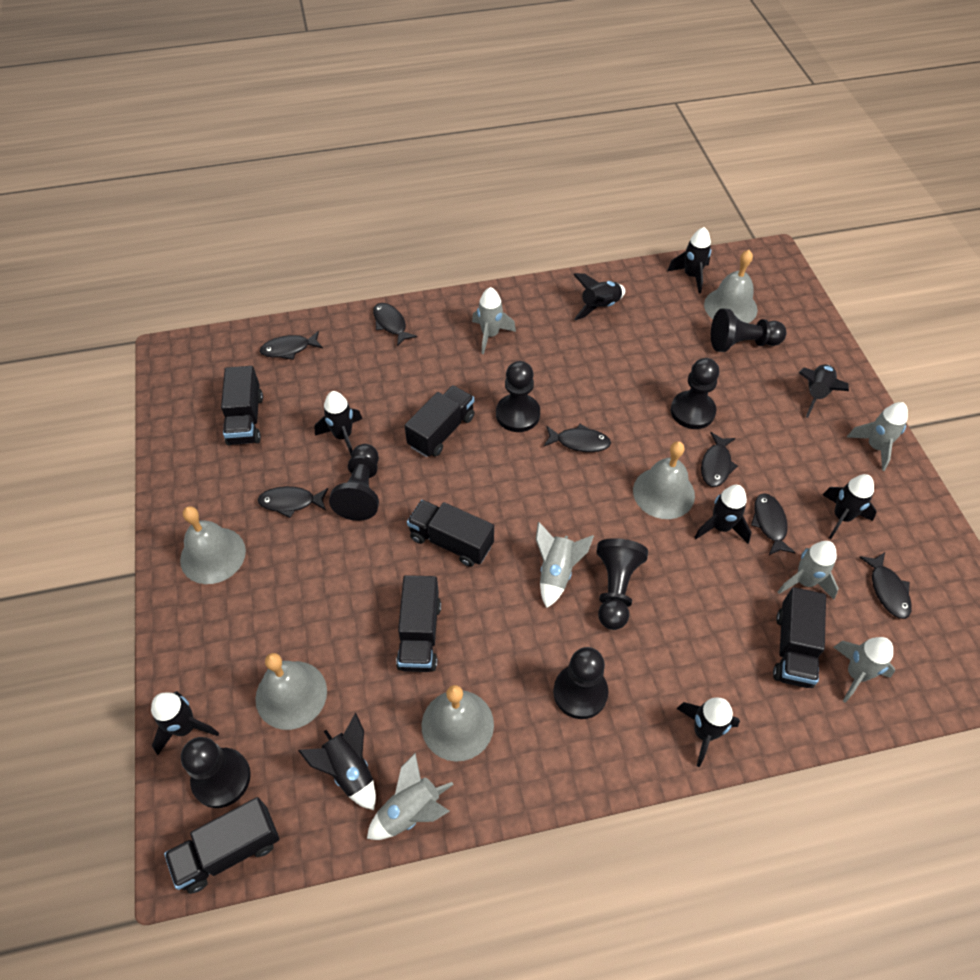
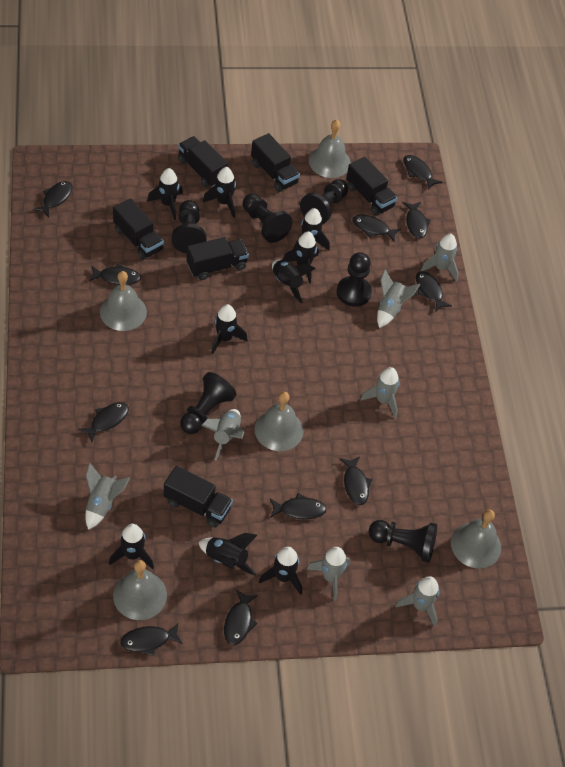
black fish: 7 -> 11
black pawn: 7 -> 6
grey rocket: 6 -> 7

